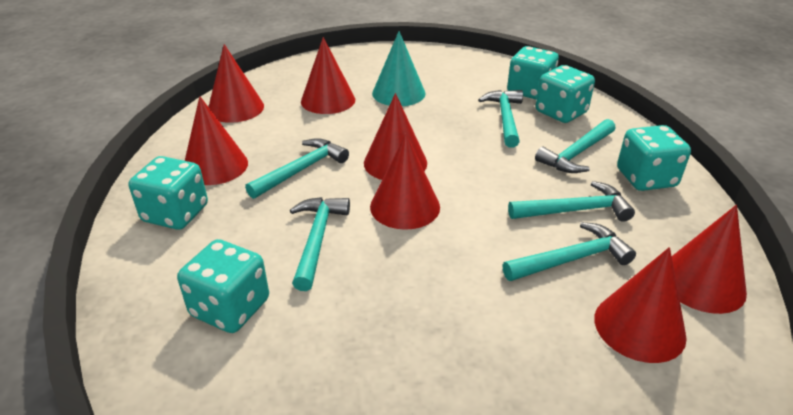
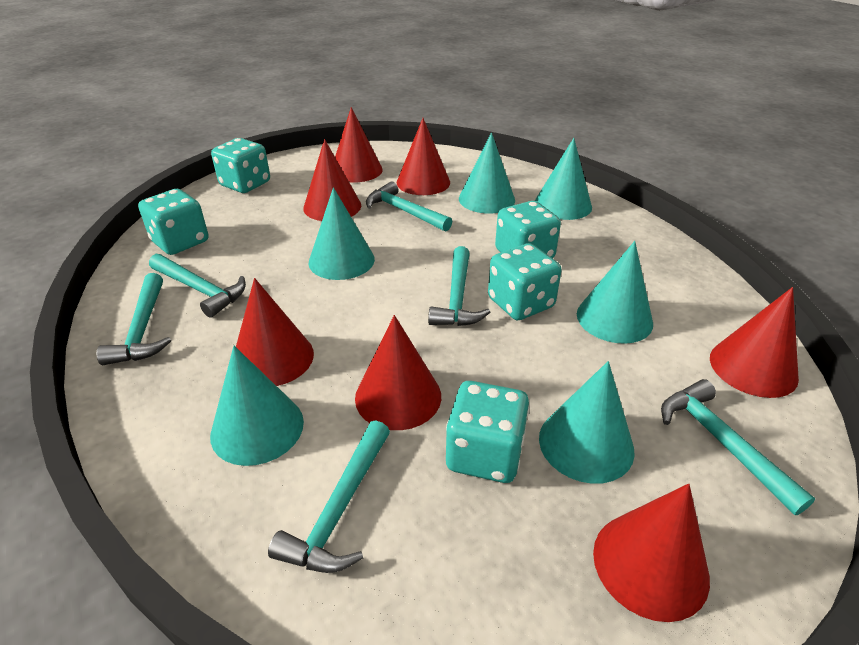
turquoise cone: 1 -> 6

